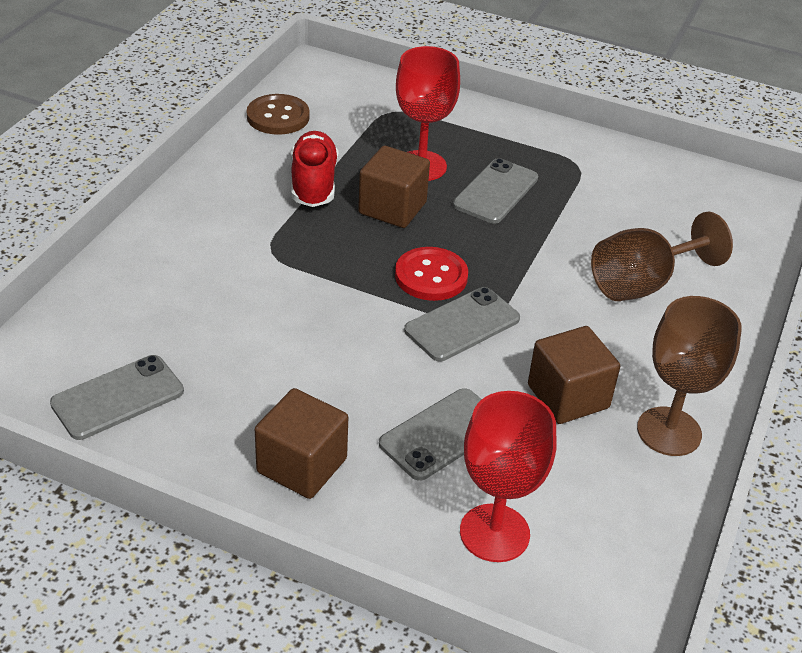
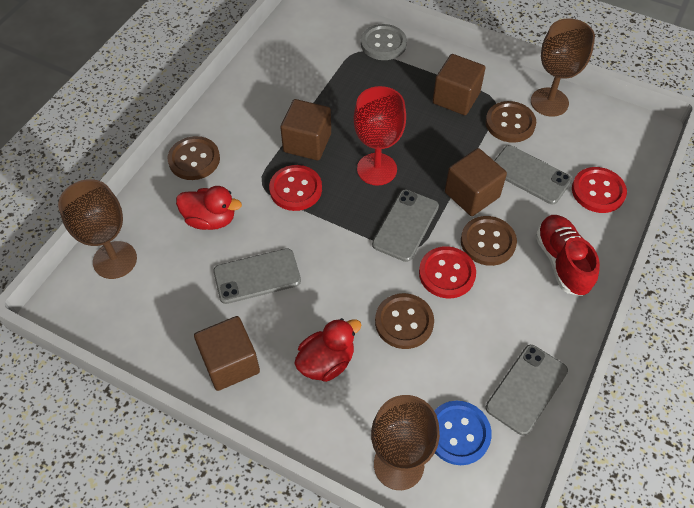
blue button: 0 -> 1
brown button: 1 -> 4
brown cube: 3 -> 4
brown goblet: 2 -> 3
grey button: 0 -> 1
red button: 1 -> 3
red duck: 0 -> 2
red goblet: 2 -> 1

